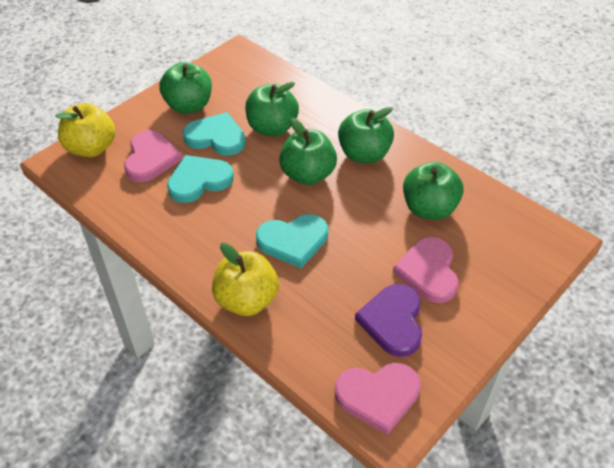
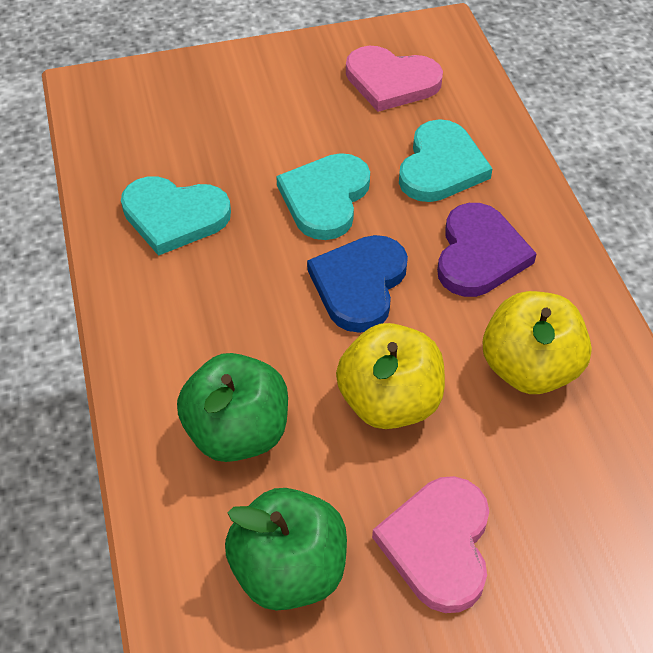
blue heart: 0 -> 1
green apple: 5 -> 2
pink heart: 3 -> 2

